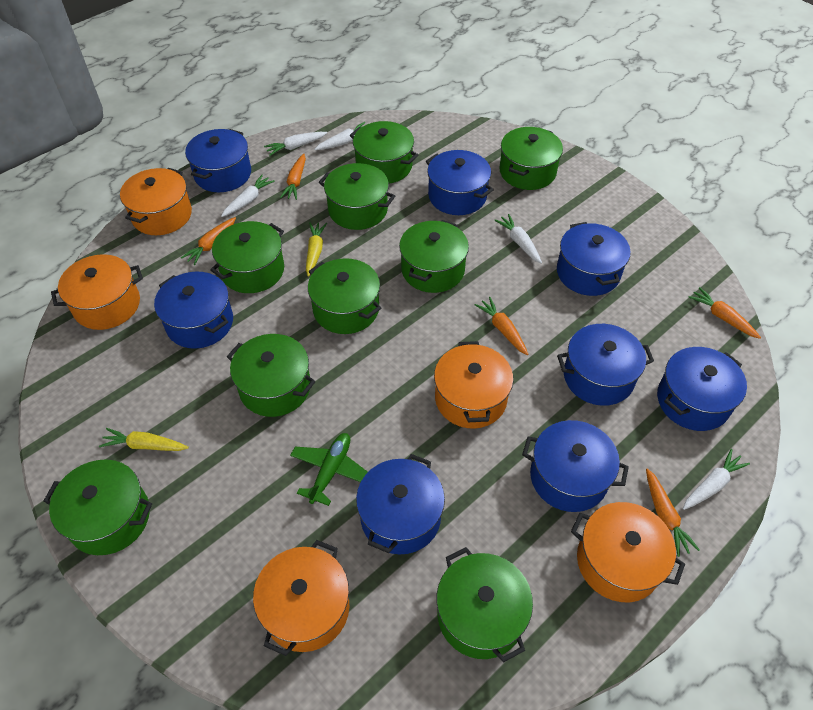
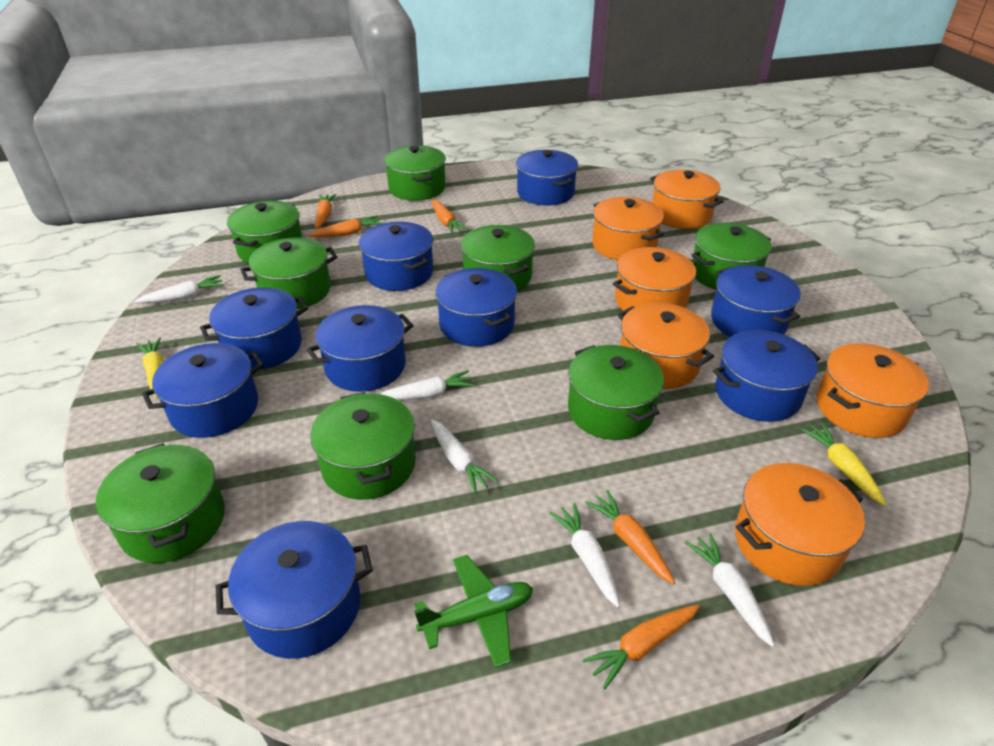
blue pot: 8 -> 9
green pot: 9 -> 8
orange pot: 5 -> 6

